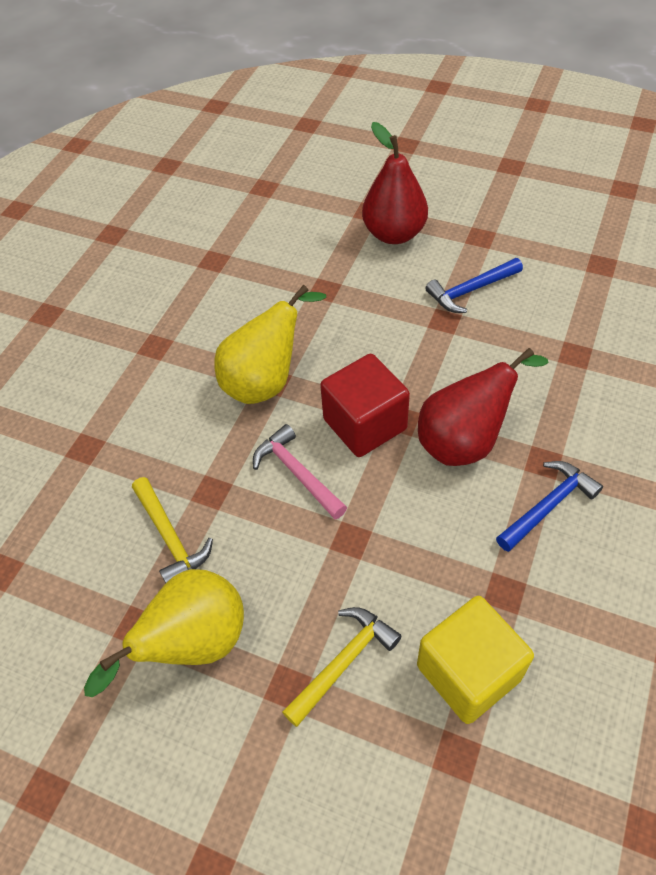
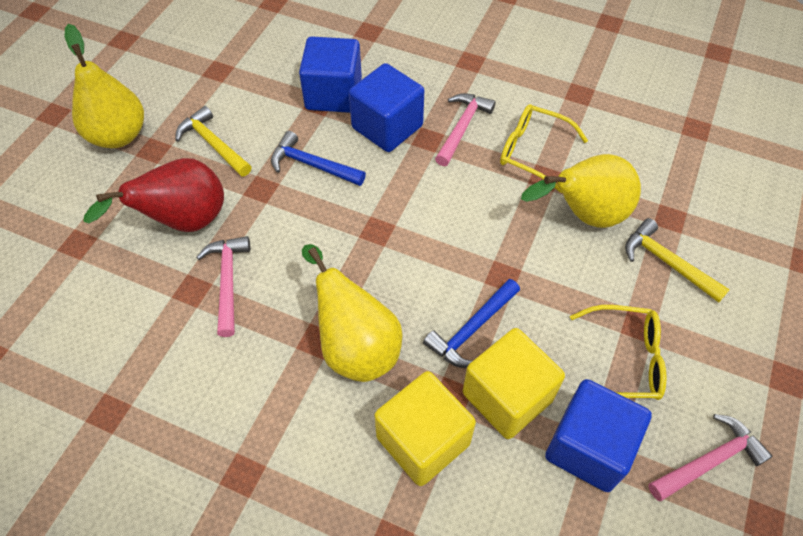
blue cube: 0 -> 3
pink hammer: 1 -> 3
red cube: 1 -> 0
red pear: 2 -> 1
yellow cube: 1 -> 2
yellow glasses: 0 -> 2
yellow pear: 2 -> 3

